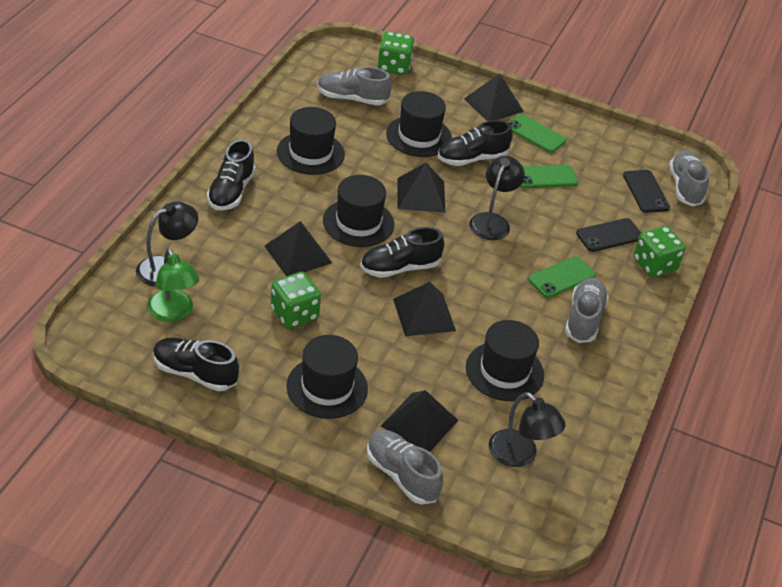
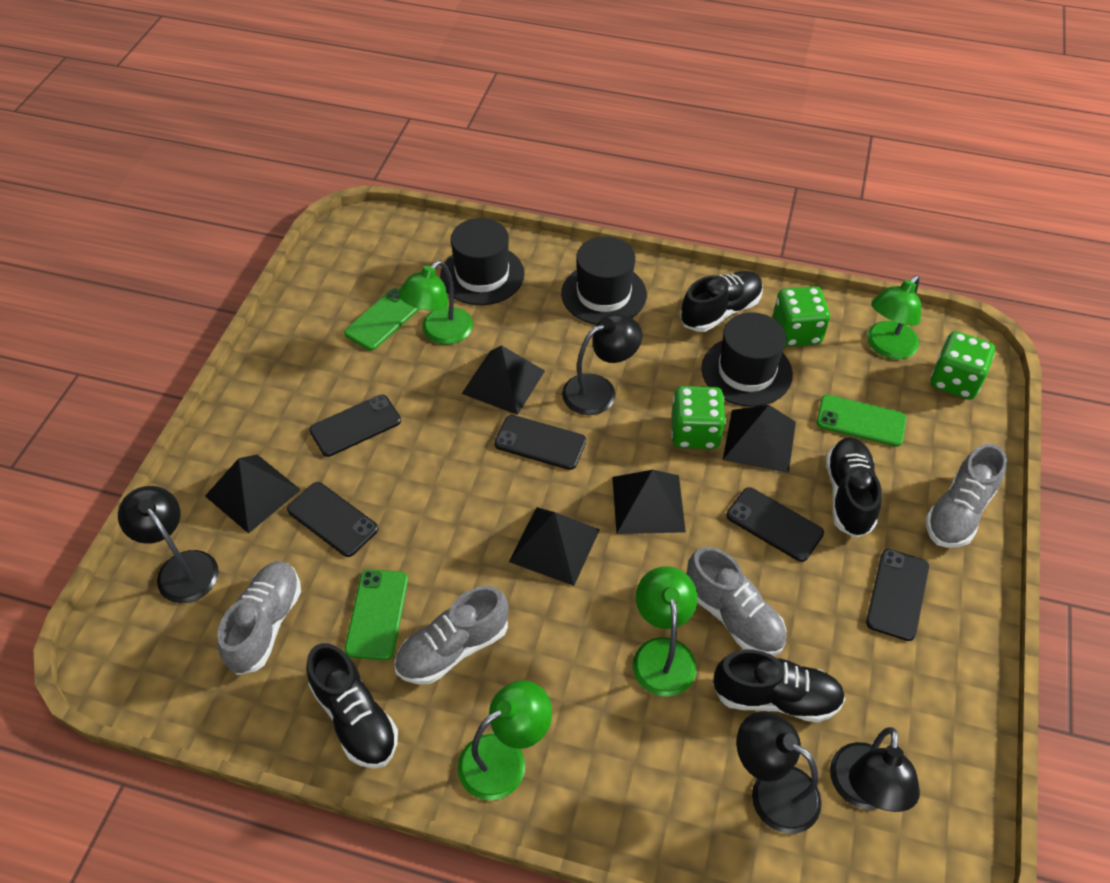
black hat: 5 -> 3
black lamp: 3 -> 4
black phone: 2 -> 5
green lamp: 1 -> 4

